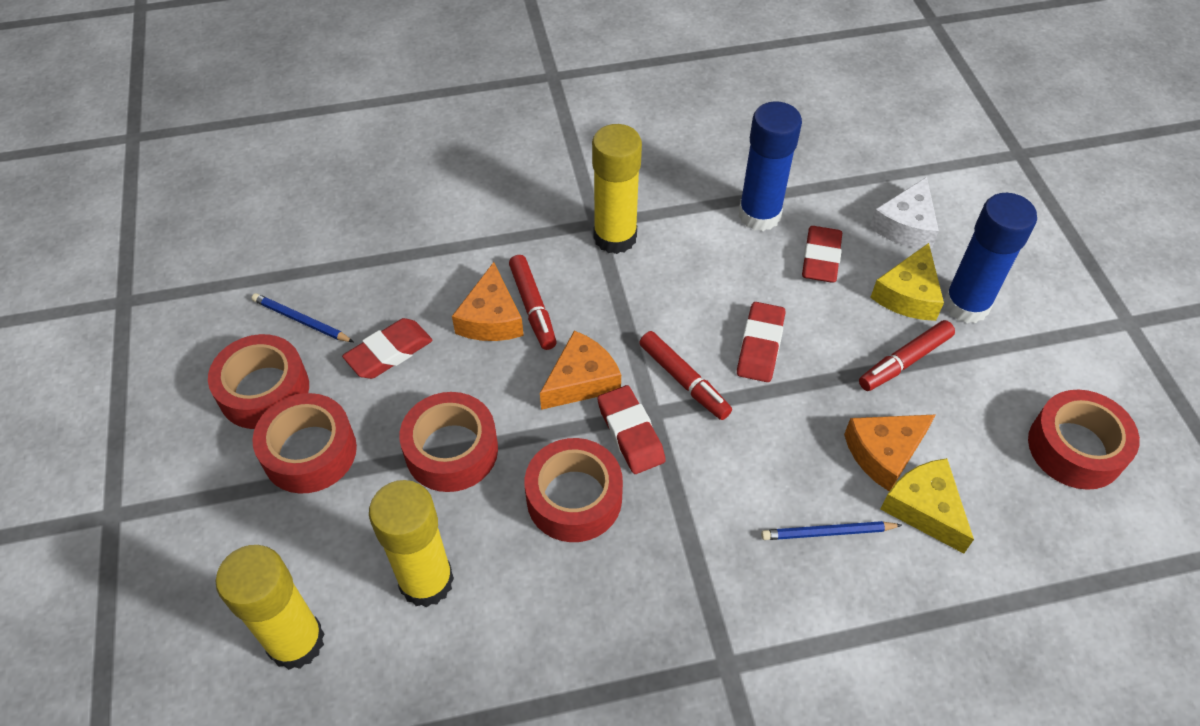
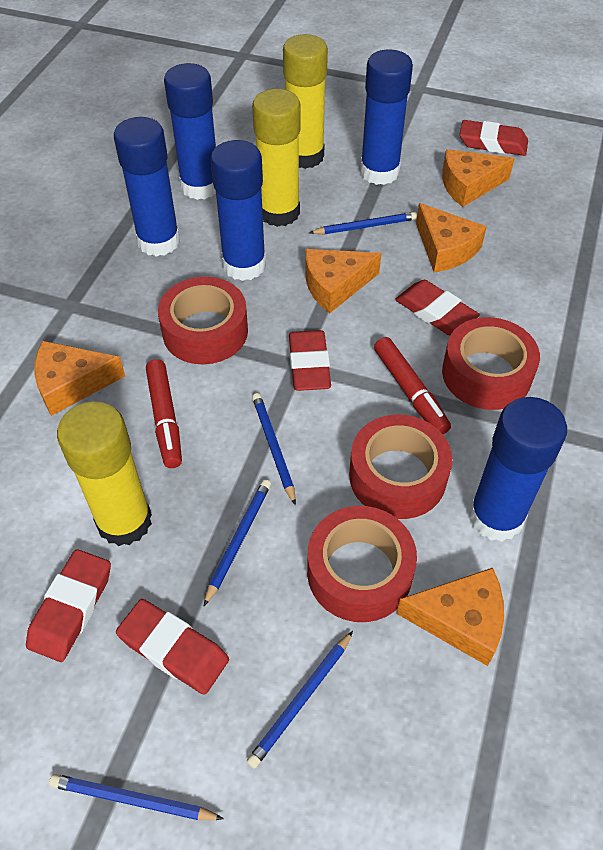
blue glue stick: 2 -> 5
blue pencil: 2 -> 5
orange cheese: 3 -> 5
red eraser: 4 -> 5
red marker: 3 -> 2
red tape: 5 -> 4
white cheese: 1 -> 0
yellow cheese: 2 -> 0

